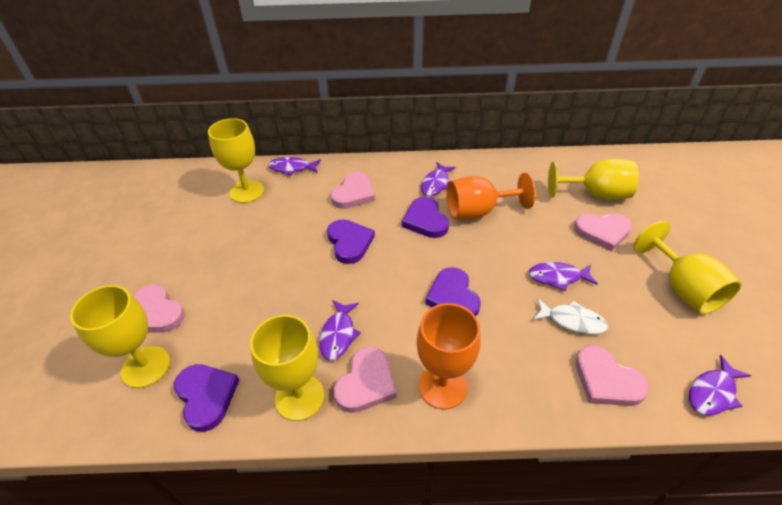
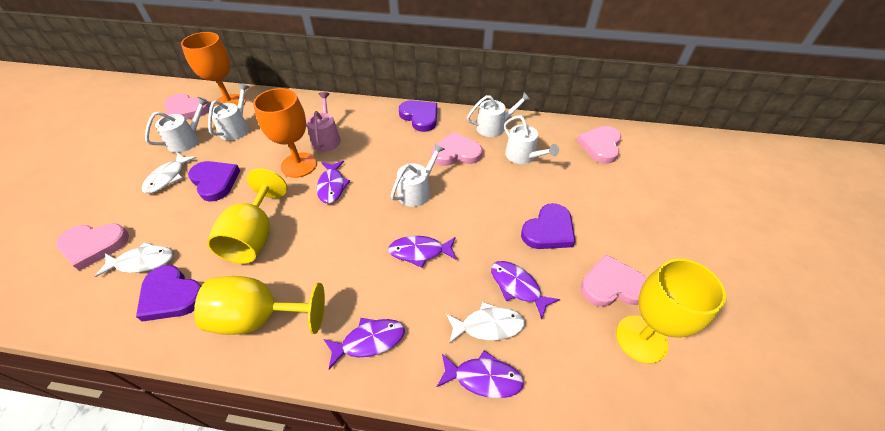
pink watering can: 0 -> 1
white fish: 1 -> 3
white watering can: 0 -> 5
yellow goblet: 5 -> 3

